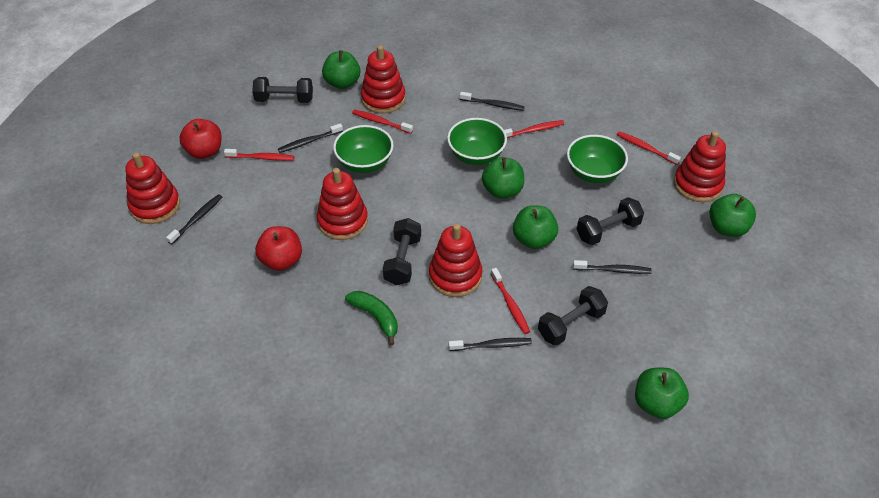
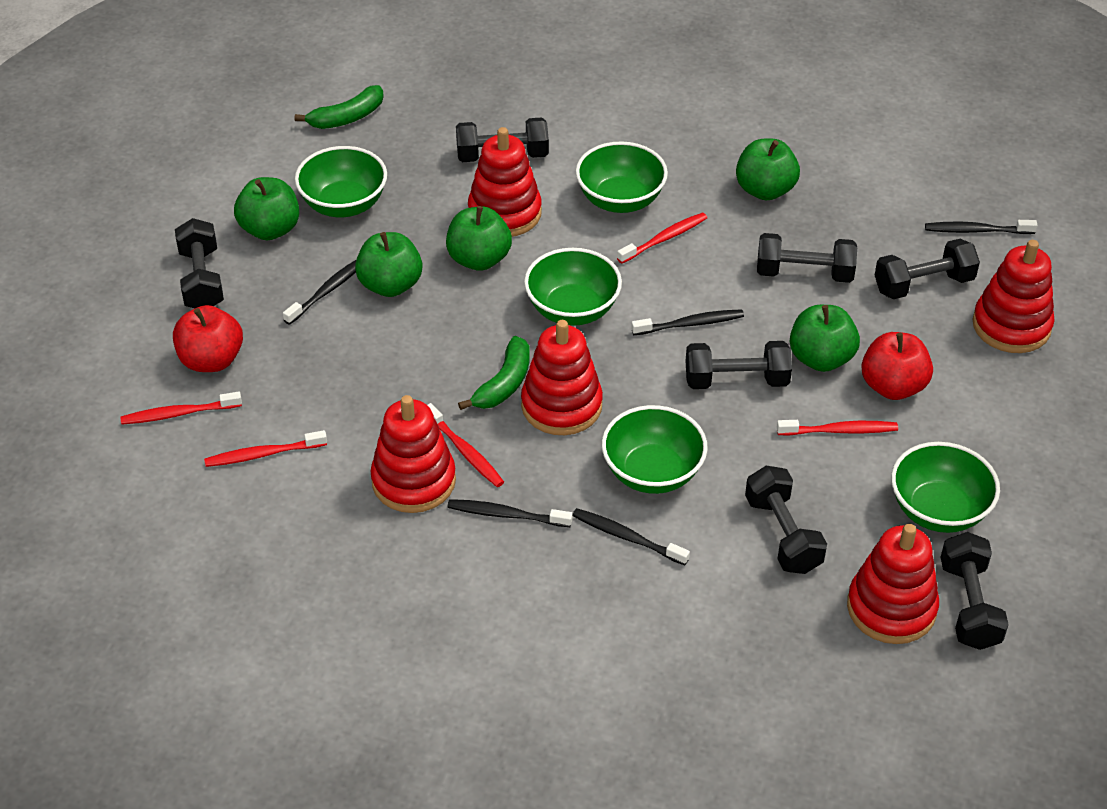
black dumbbell: 4 -> 7
green banana: 1 -> 2
green bowl: 3 -> 5

